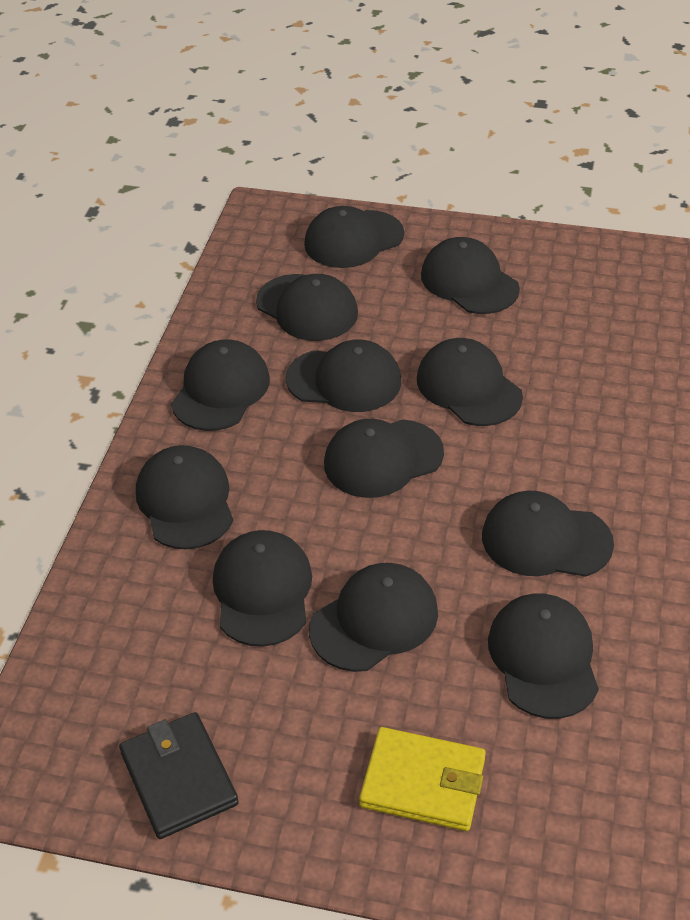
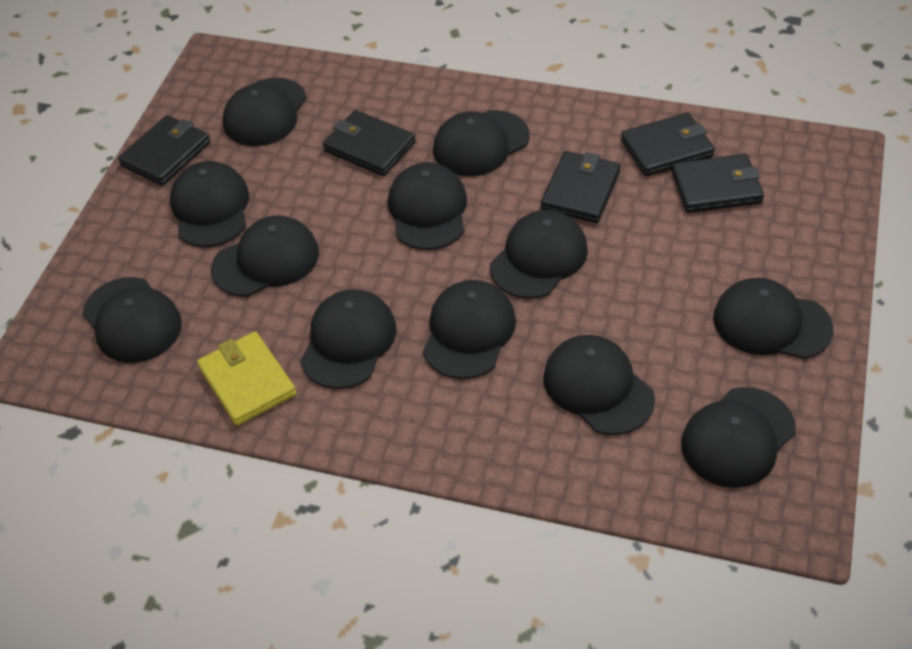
black wallet: 1 -> 5

